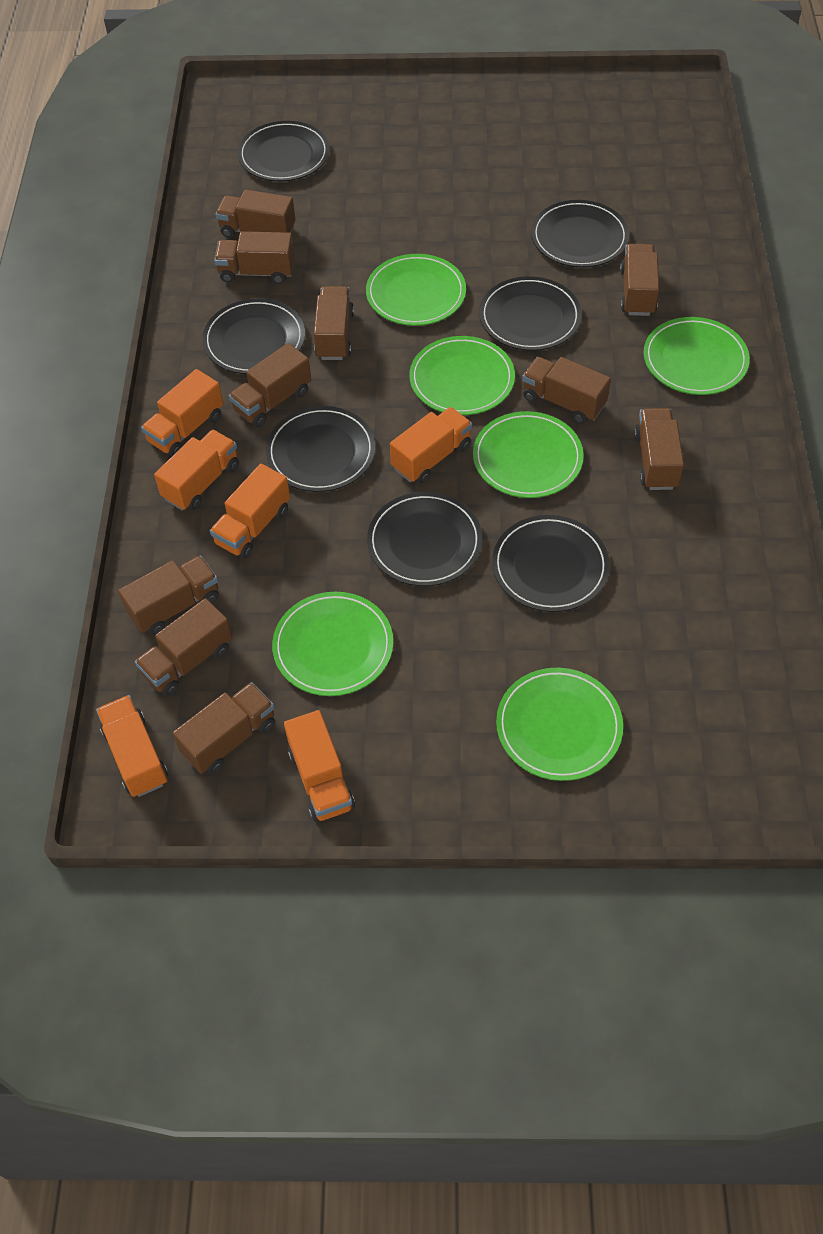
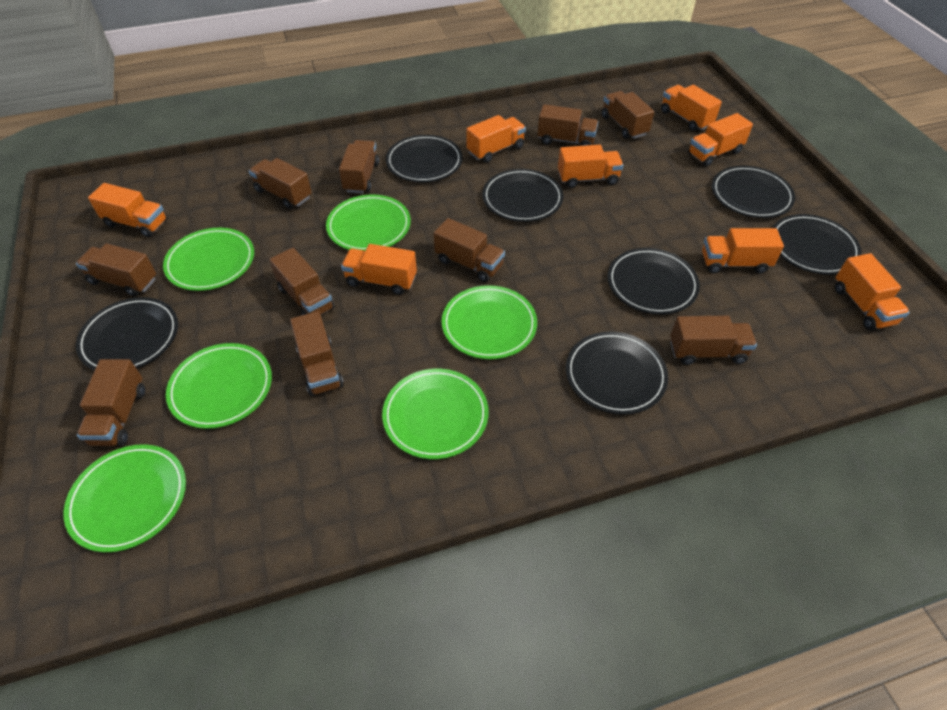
orange truck: 6 -> 8

